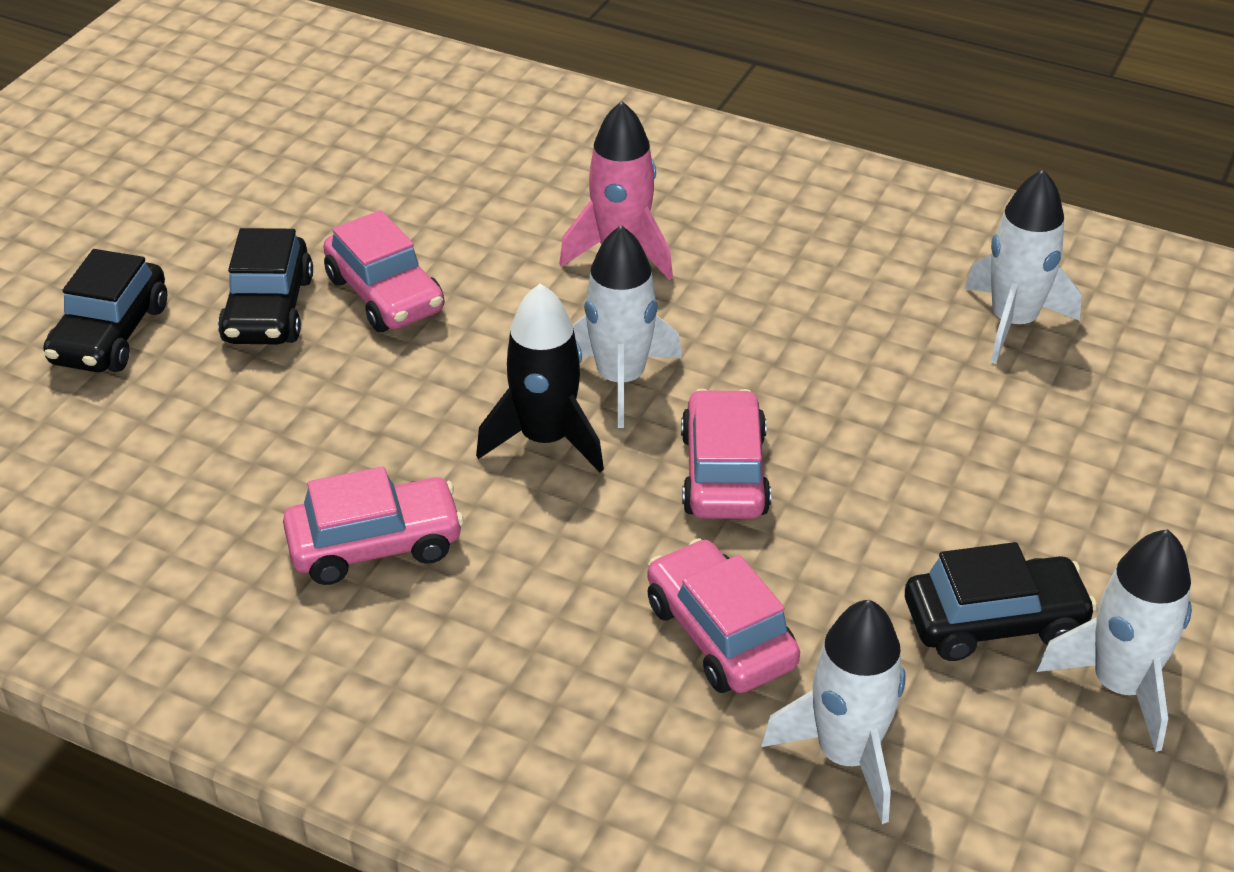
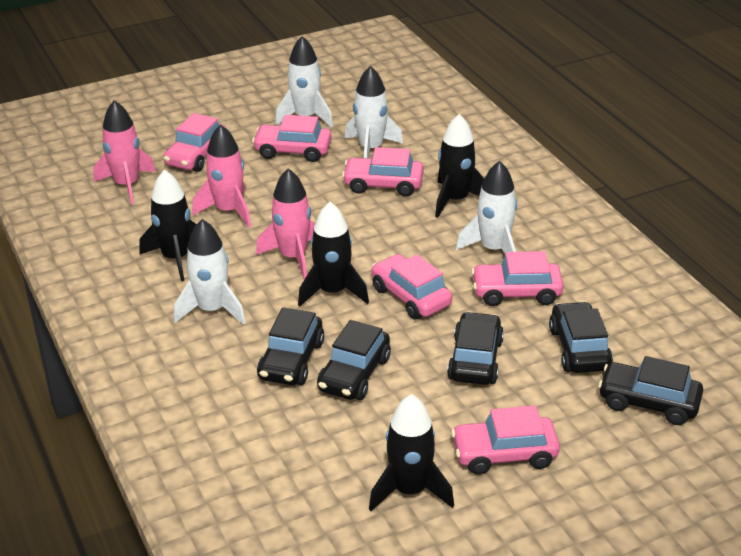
black car: 3 -> 5
black rocket: 1 -> 4
pink car: 4 -> 6
pink rocket: 1 -> 3

